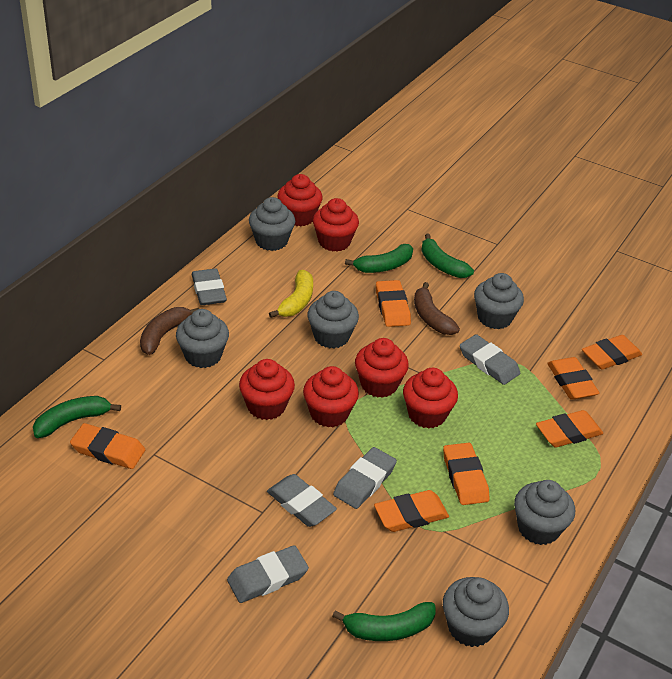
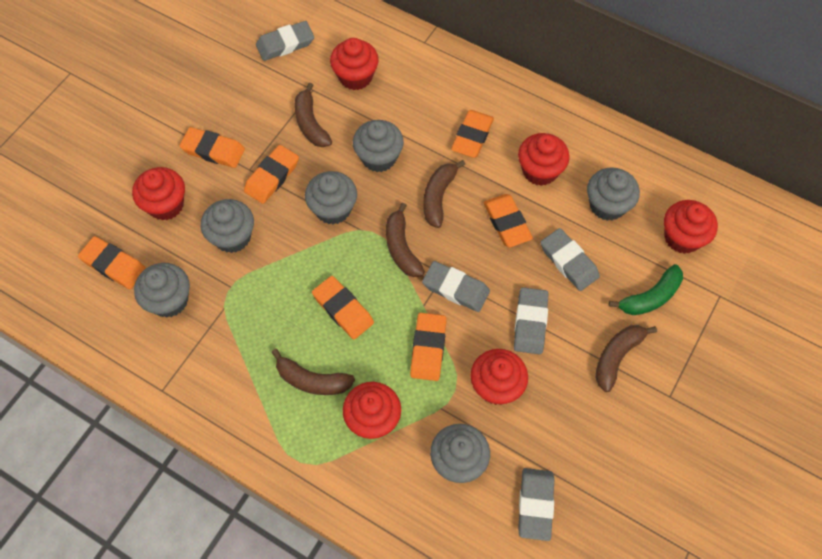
brown banana: 2 -> 5
green banana: 4 -> 1
yellow banana: 1 -> 0

